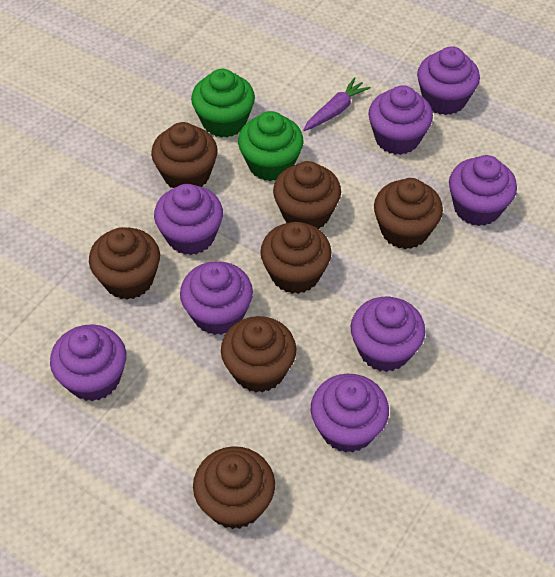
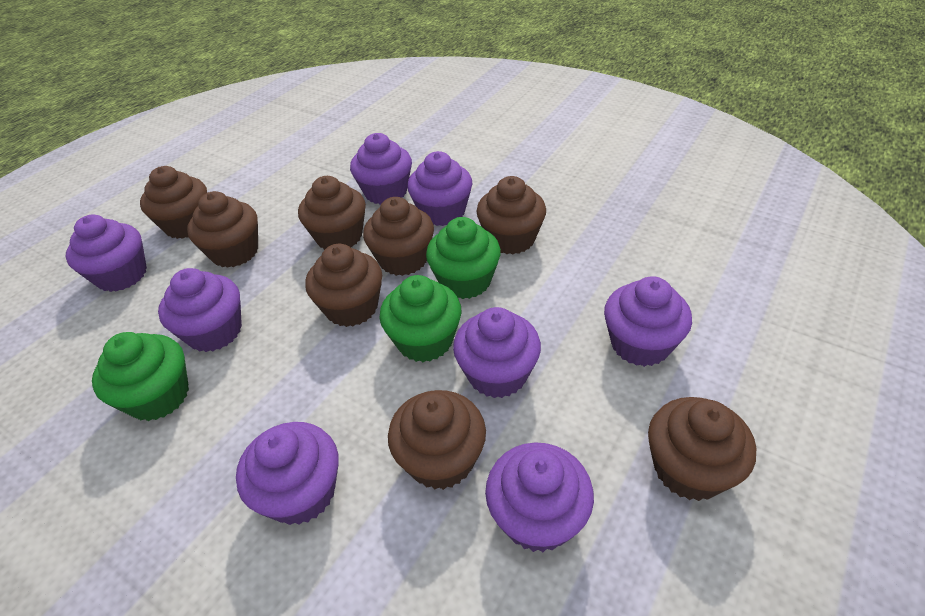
brown cupcake: 7 -> 8
green cupcake: 2 -> 3
purple carrot: 1 -> 0

